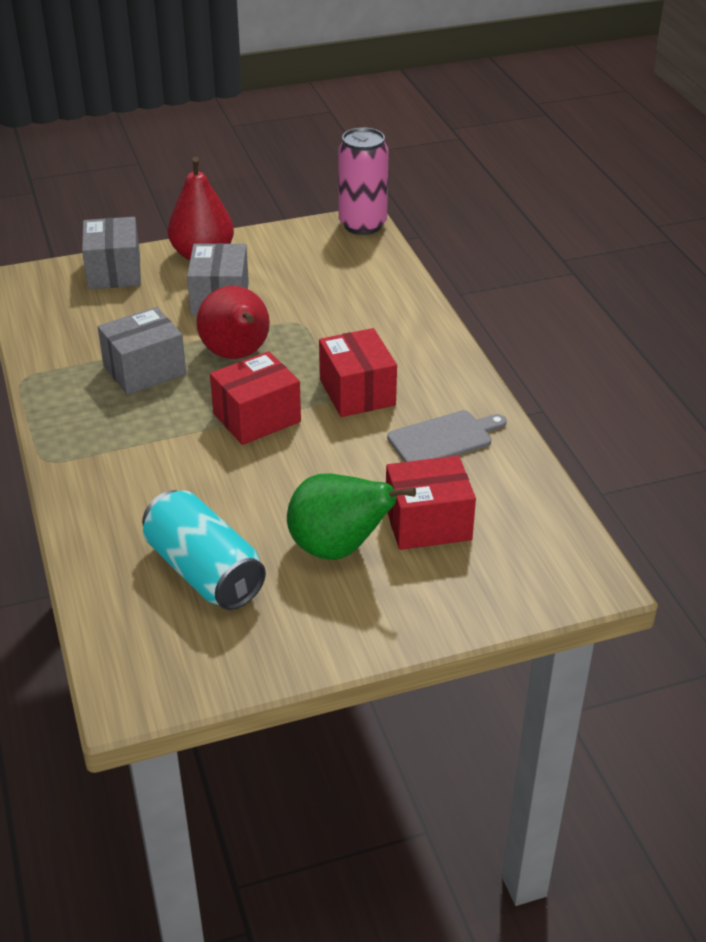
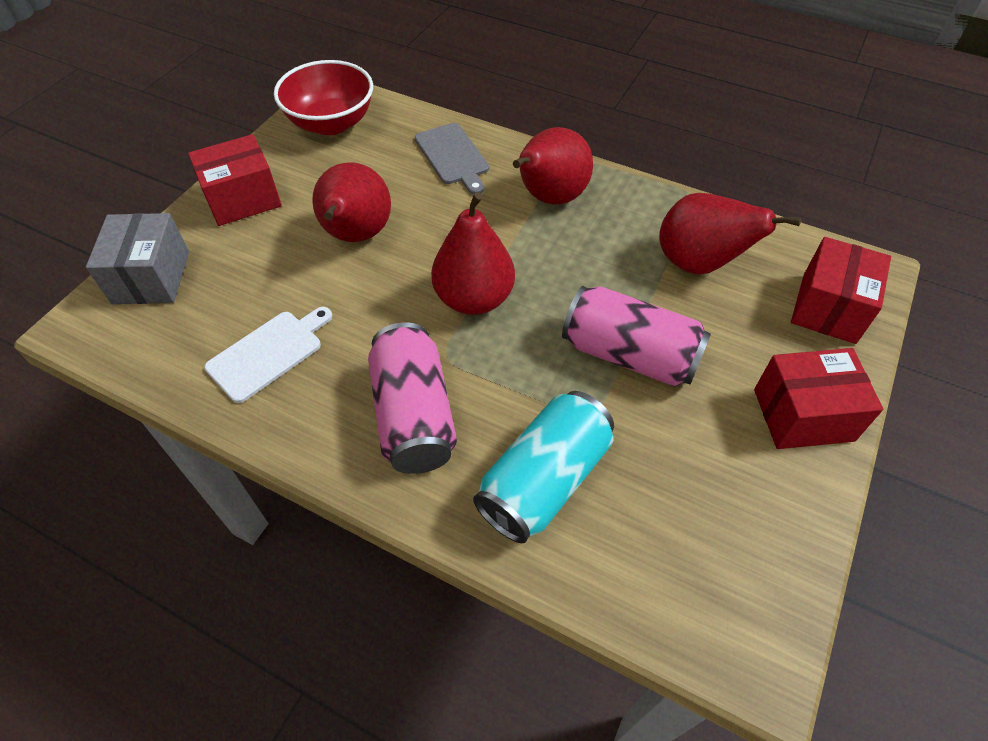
green pear: 1 -> 0
grey box: 3 -> 1
pink can: 1 -> 2
red bowl: 0 -> 1
red pear: 2 -> 4
white cutting board: 0 -> 1

